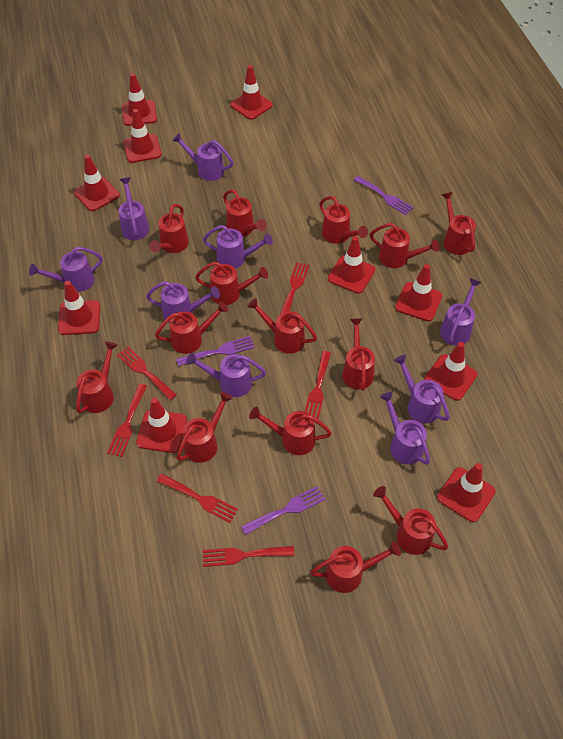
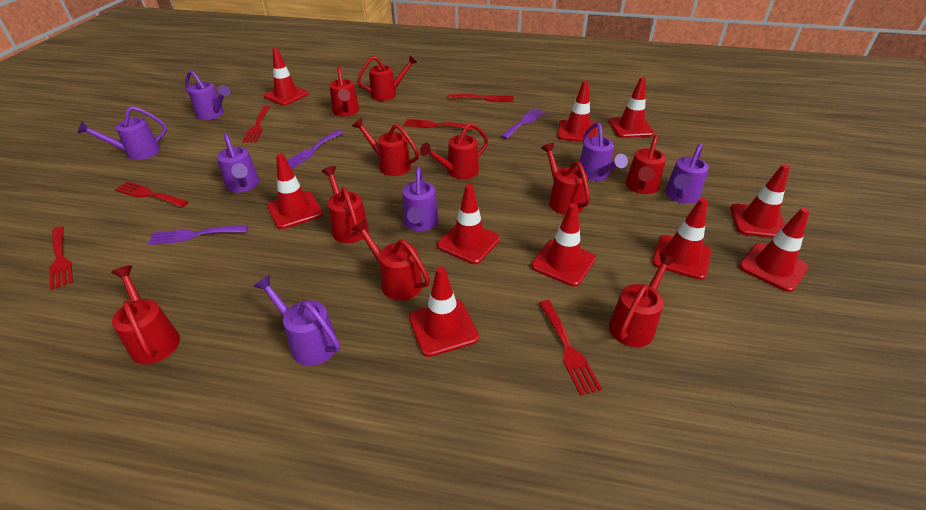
purple watering can: 9 -> 7
red watering can: 14 -> 10

